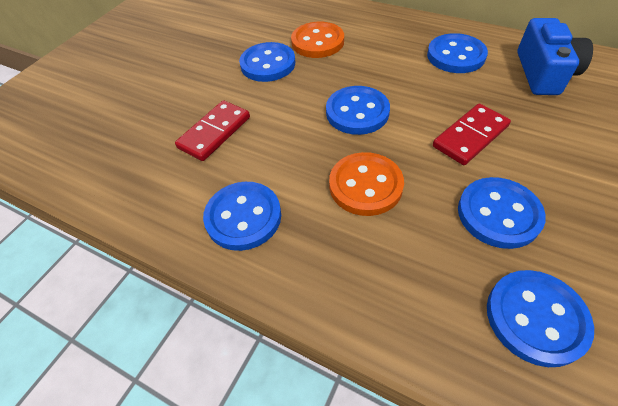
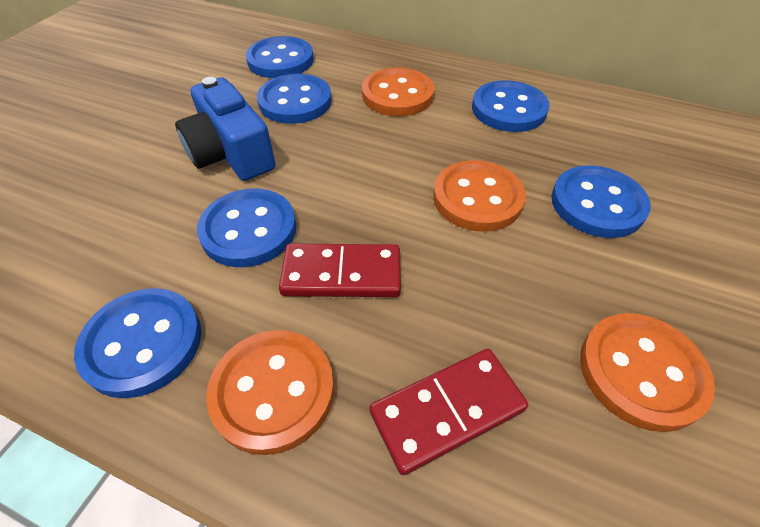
orange button: 2 -> 4

